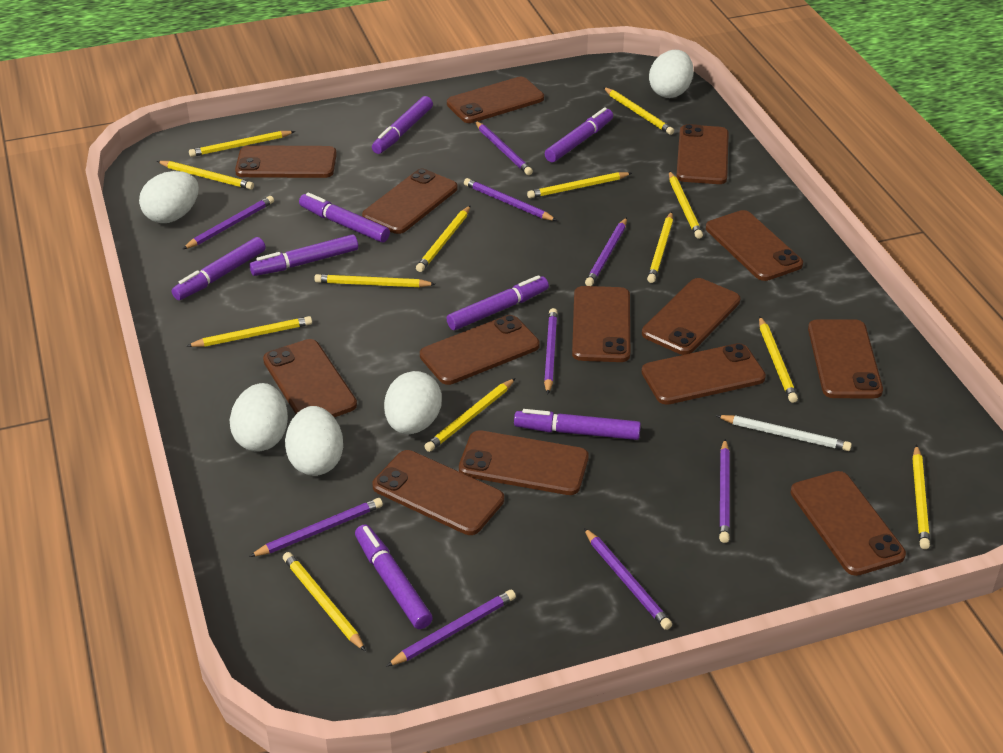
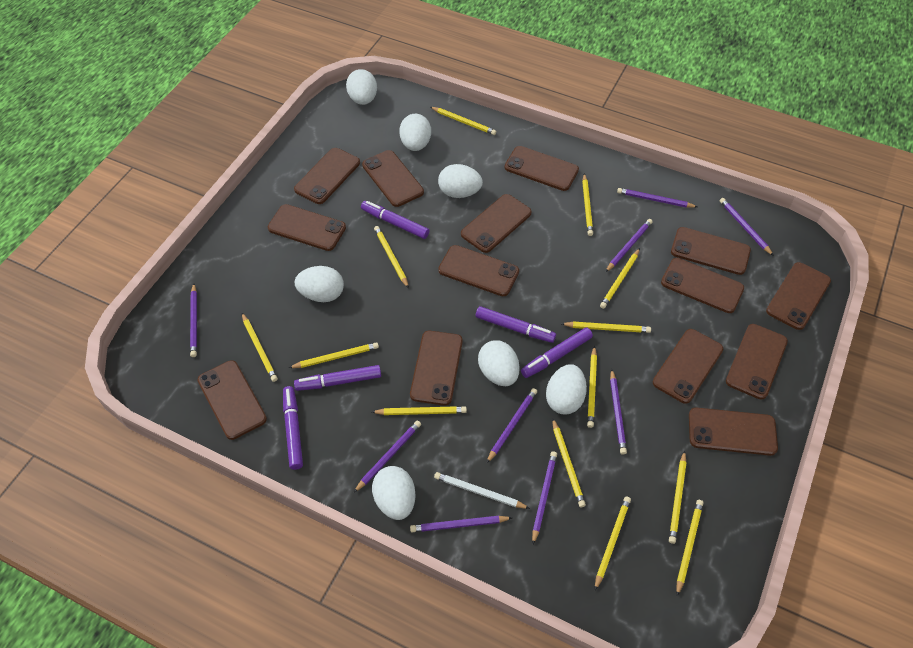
purple marker: 8 -> 5
white egg: 5 -> 7

